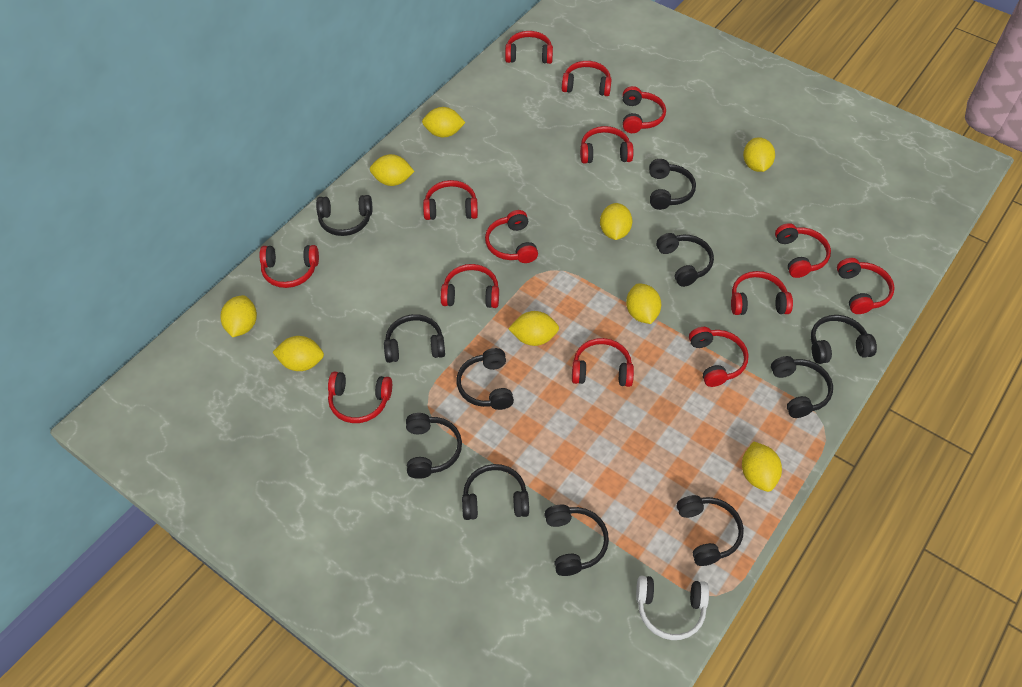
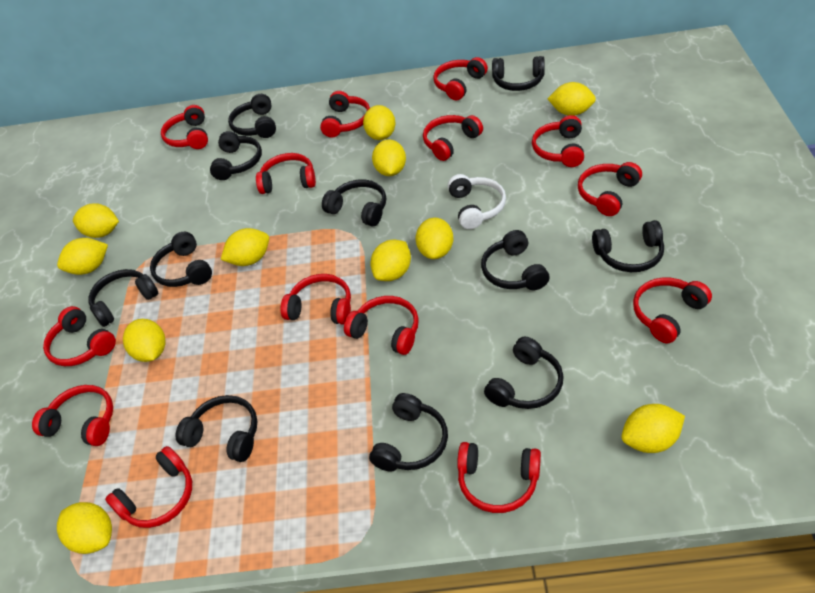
yellow lemon: 9 -> 11

